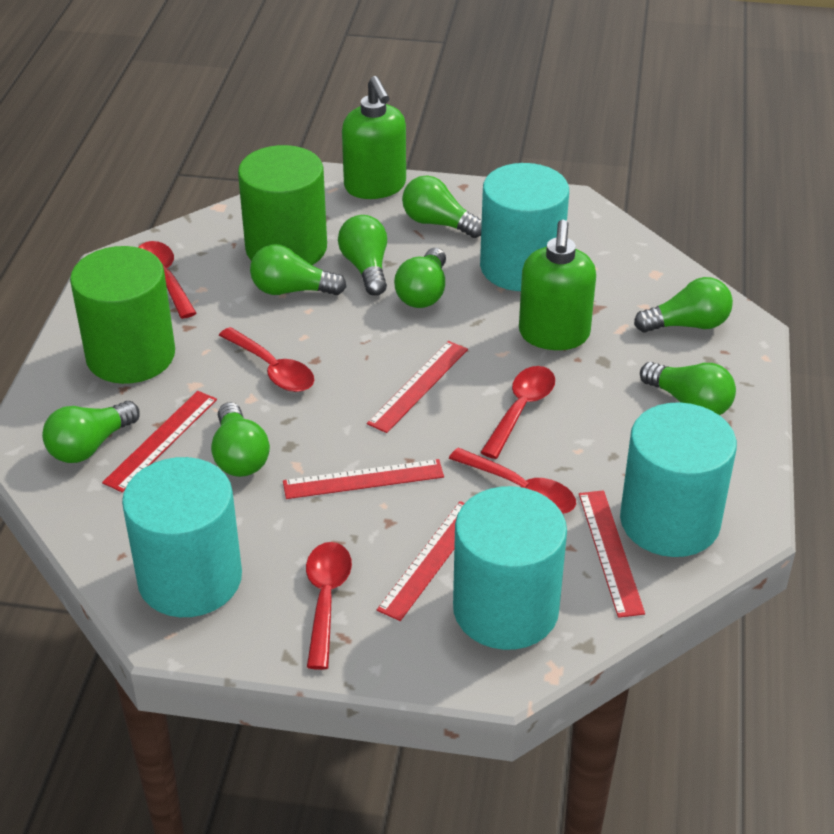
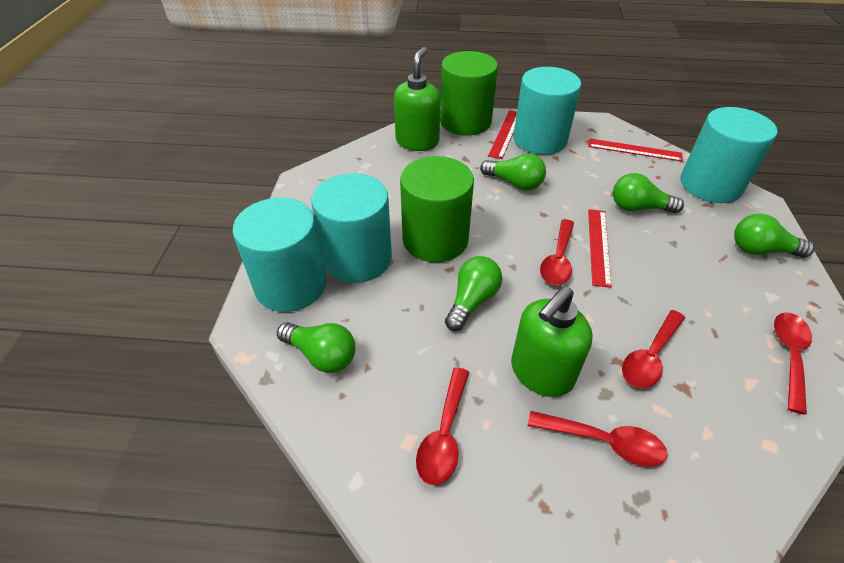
green light bulb: 8 -> 5
red ruler: 5 -> 3

